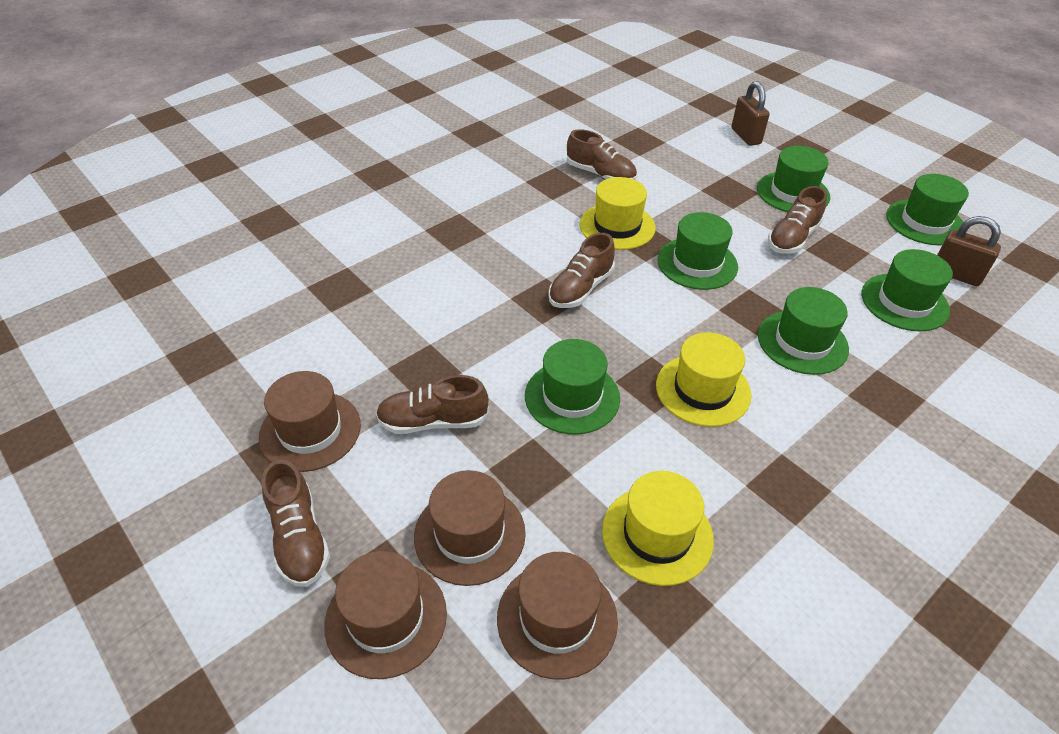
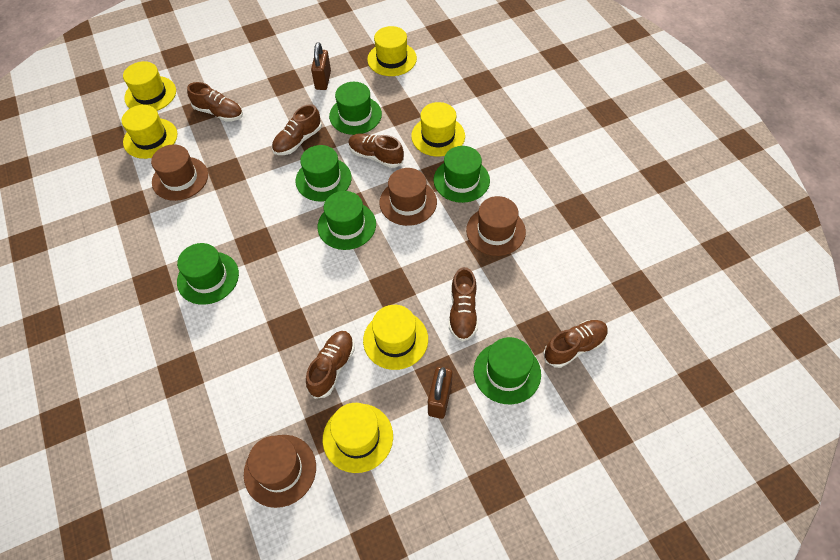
brown shoe: 5 -> 6
yellow hat: 3 -> 6

